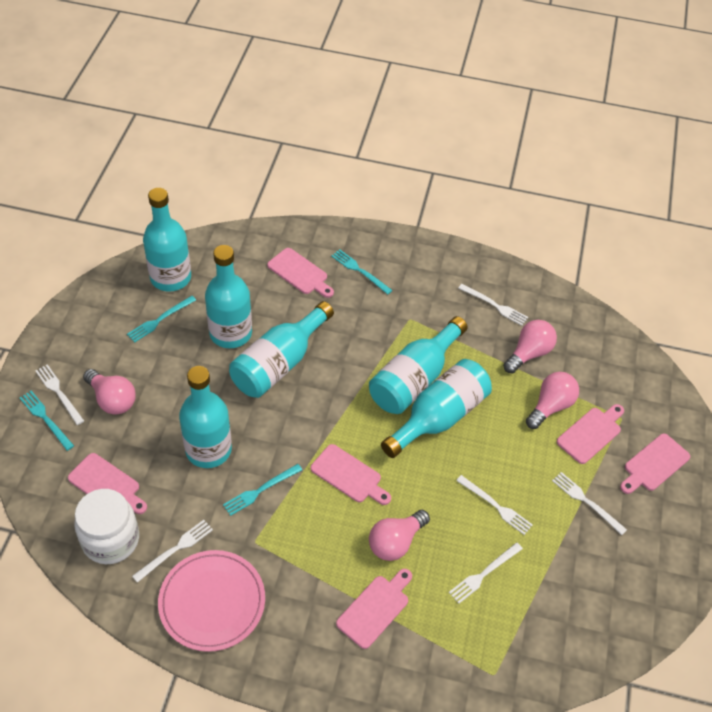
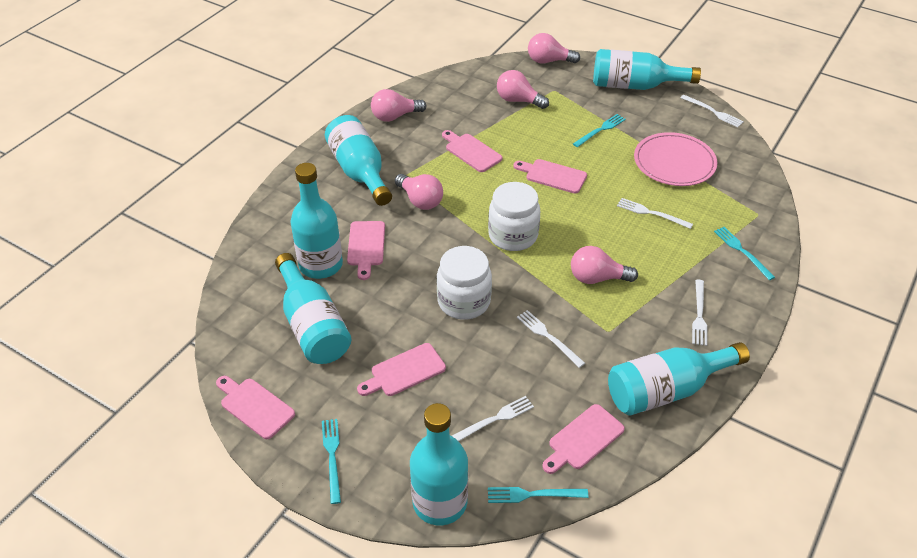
pink light bulb: 4 -> 5
white fork: 6 -> 5
white jar: 1 -> 2

